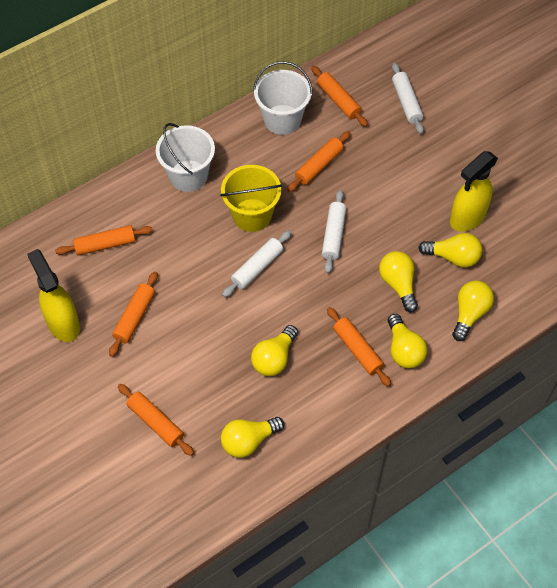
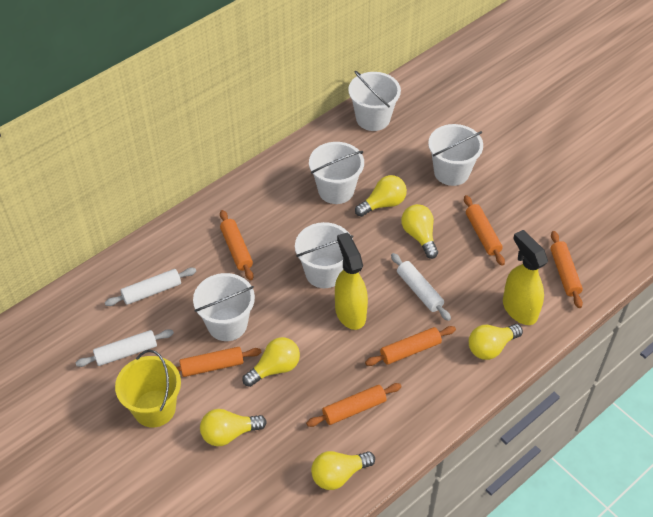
white bucket: 2 -> 5

